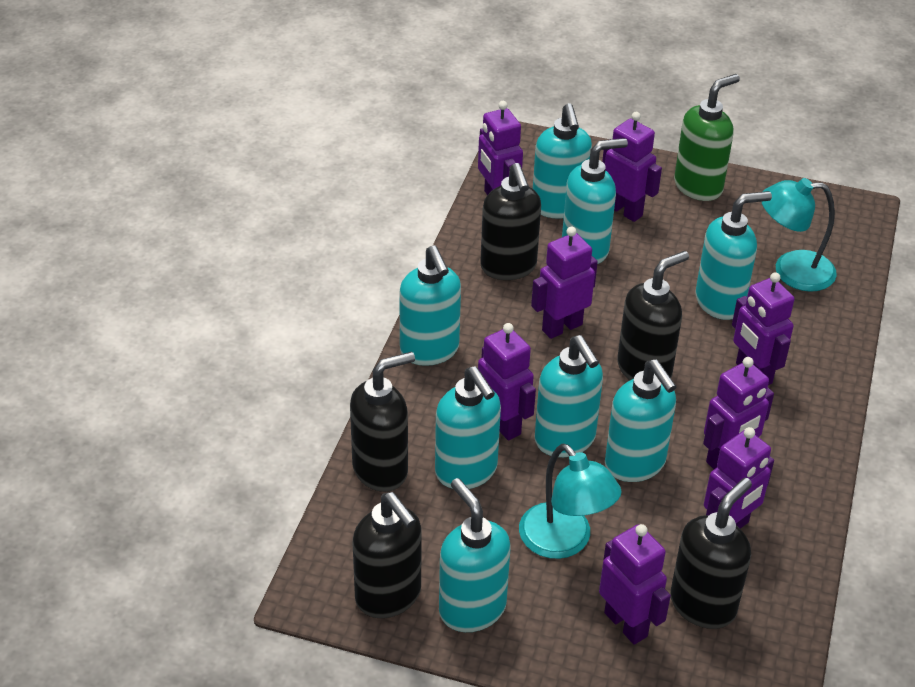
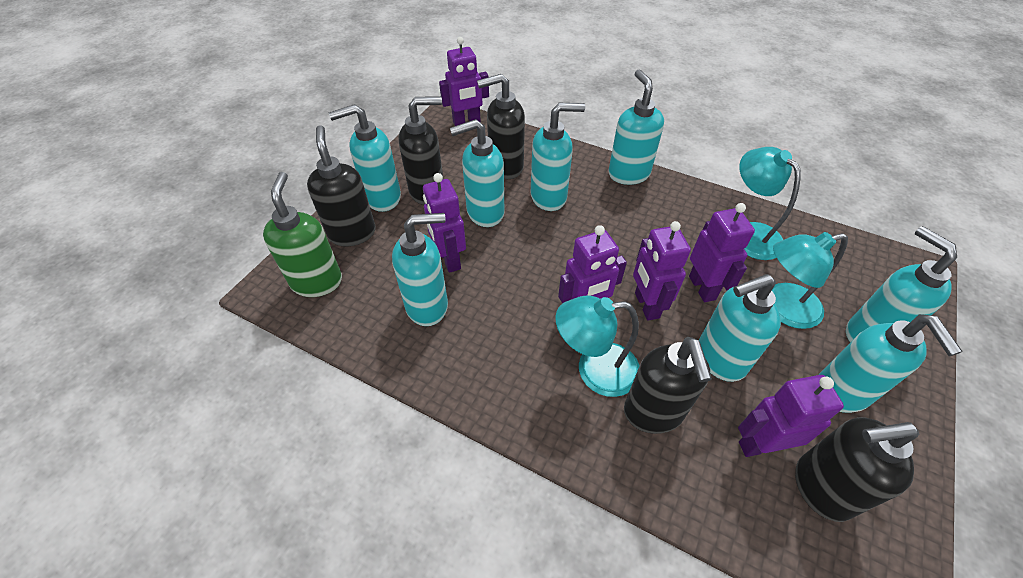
purple robot: 8 -> 6
turquoise lamp: 2 -> 3

